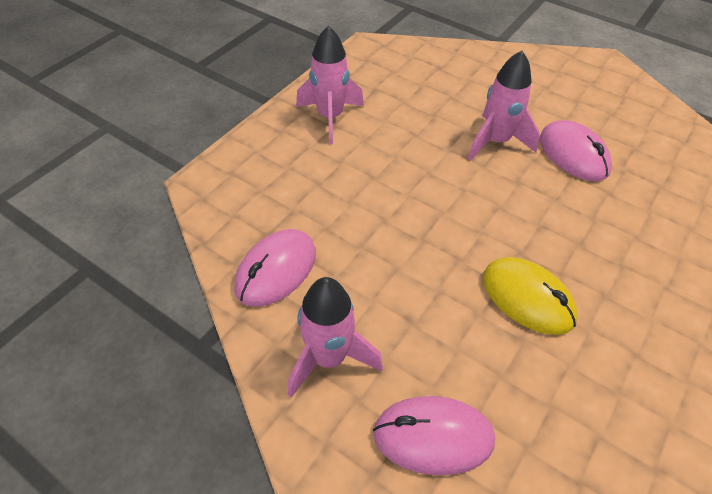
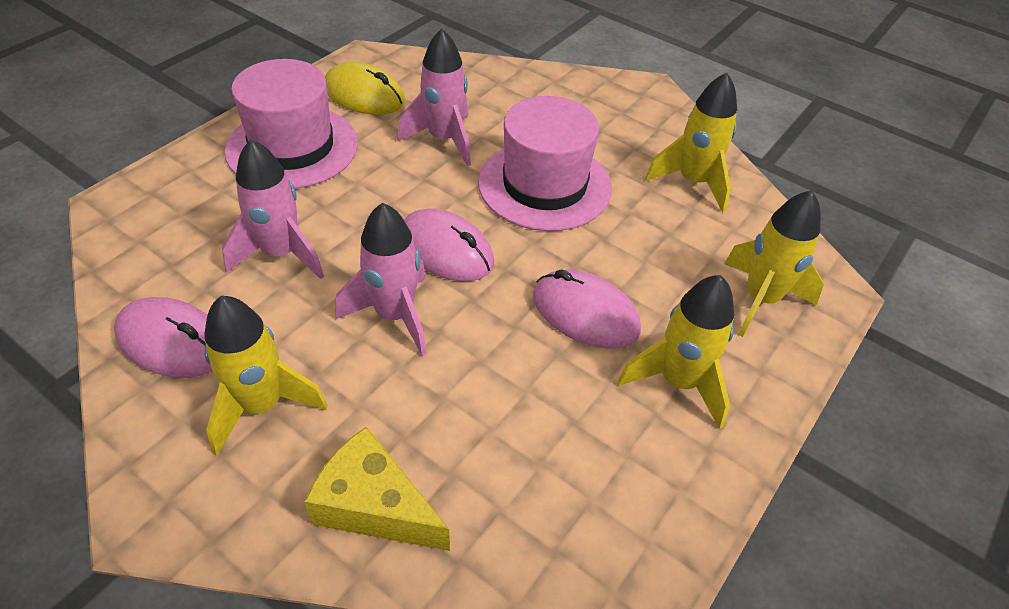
pink hat: 0 -> 2
yellow cheese: 0 -> 1
yellow rocket: 0 -> 4

